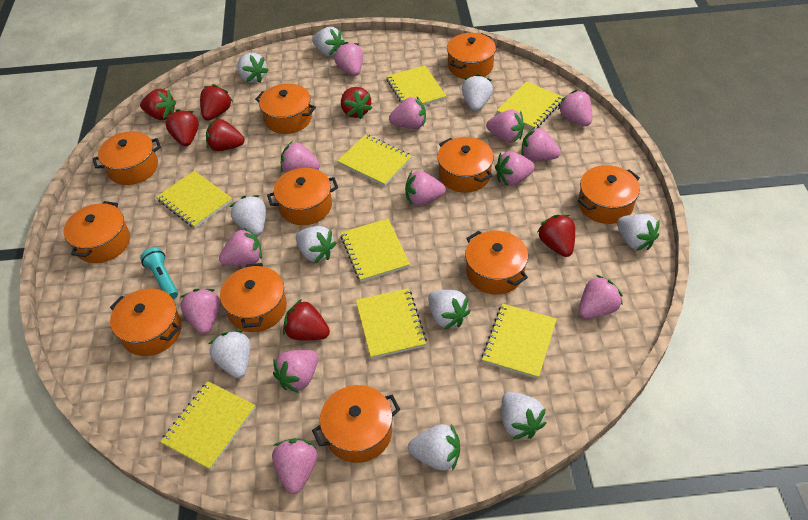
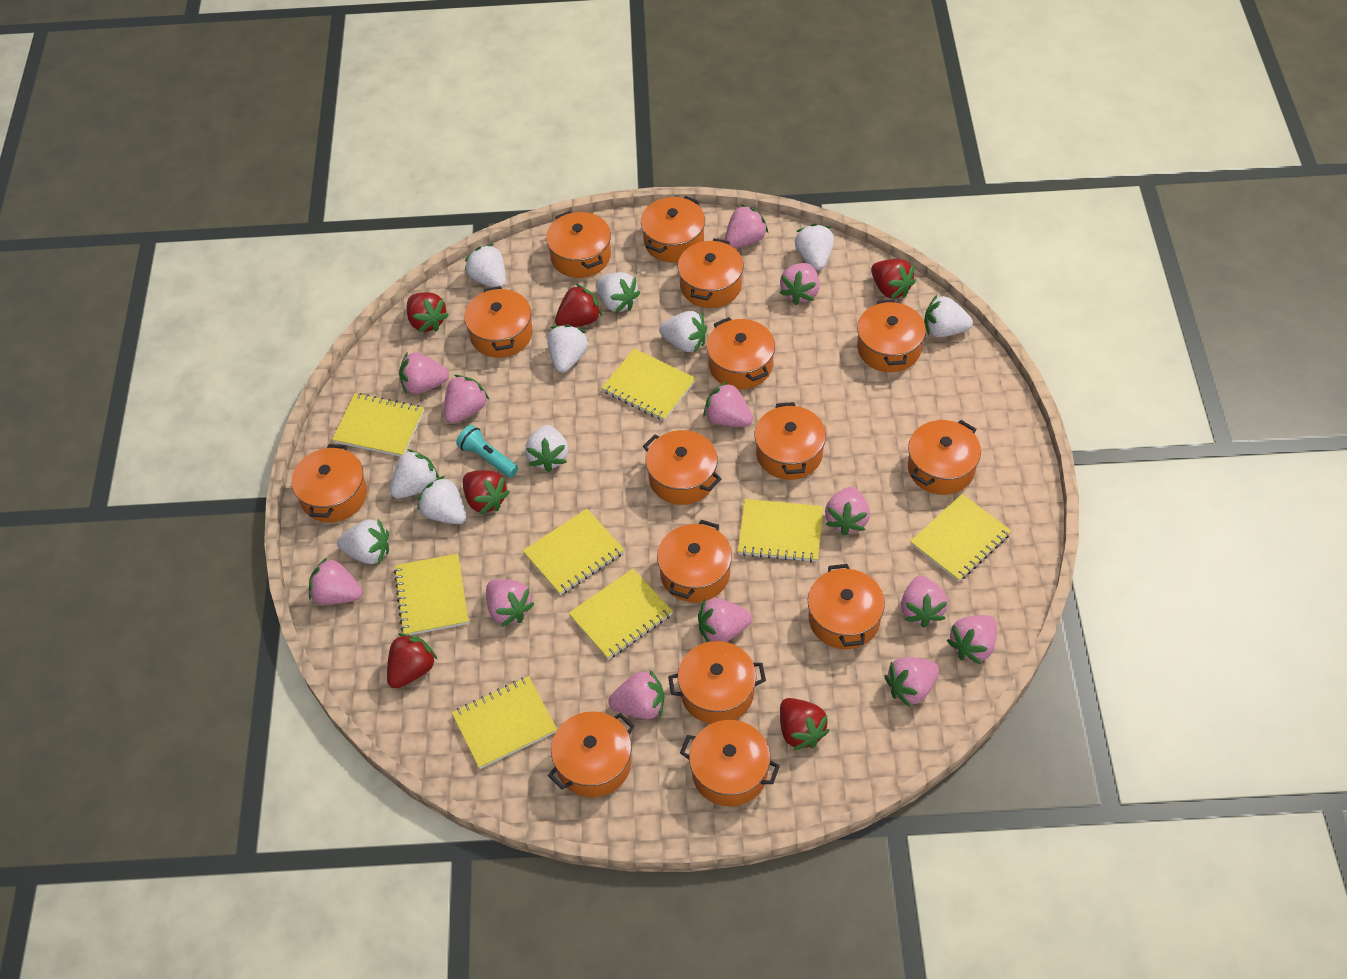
orange pot: 11 -> 15
red strawberry: 7 -> 6

